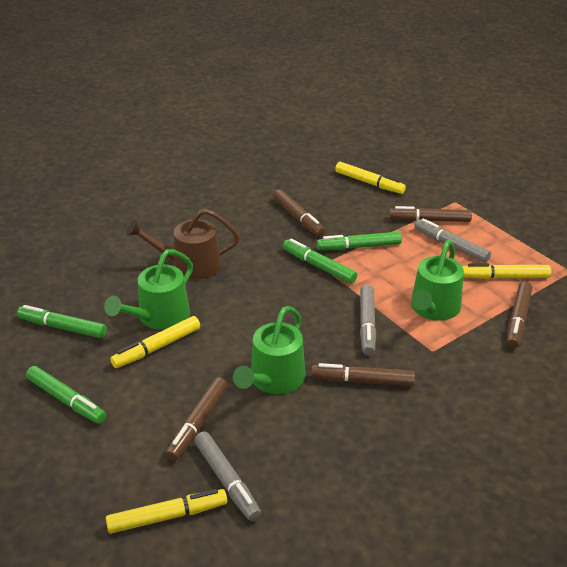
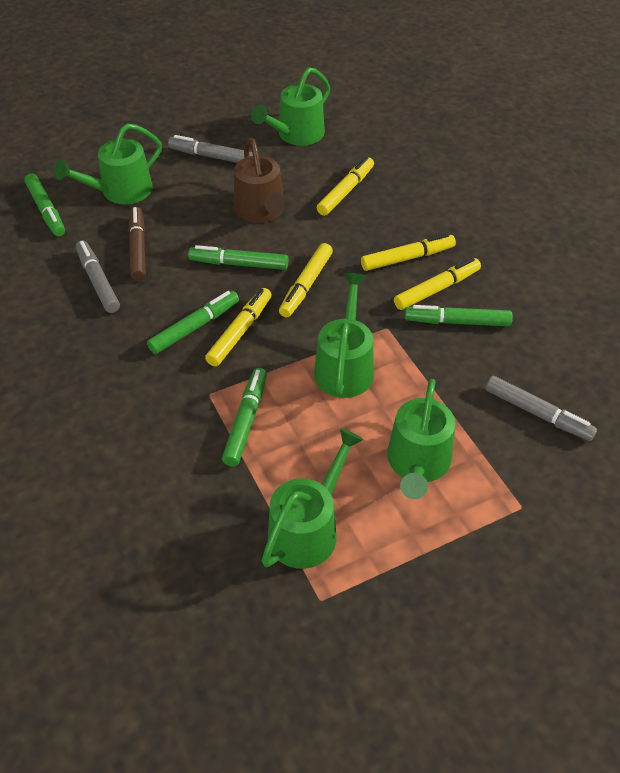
brown marker: 5 -> 1
green marker: 4 -> 5
green watering can: 3 -> 5
yellow marker: 4 -> 5

